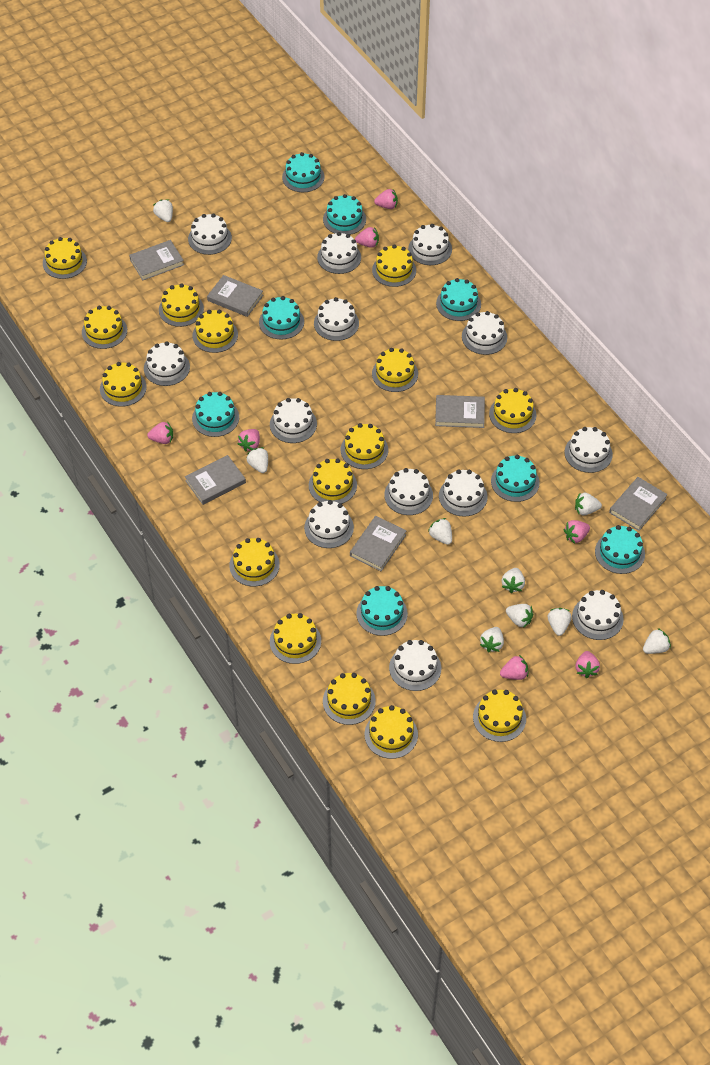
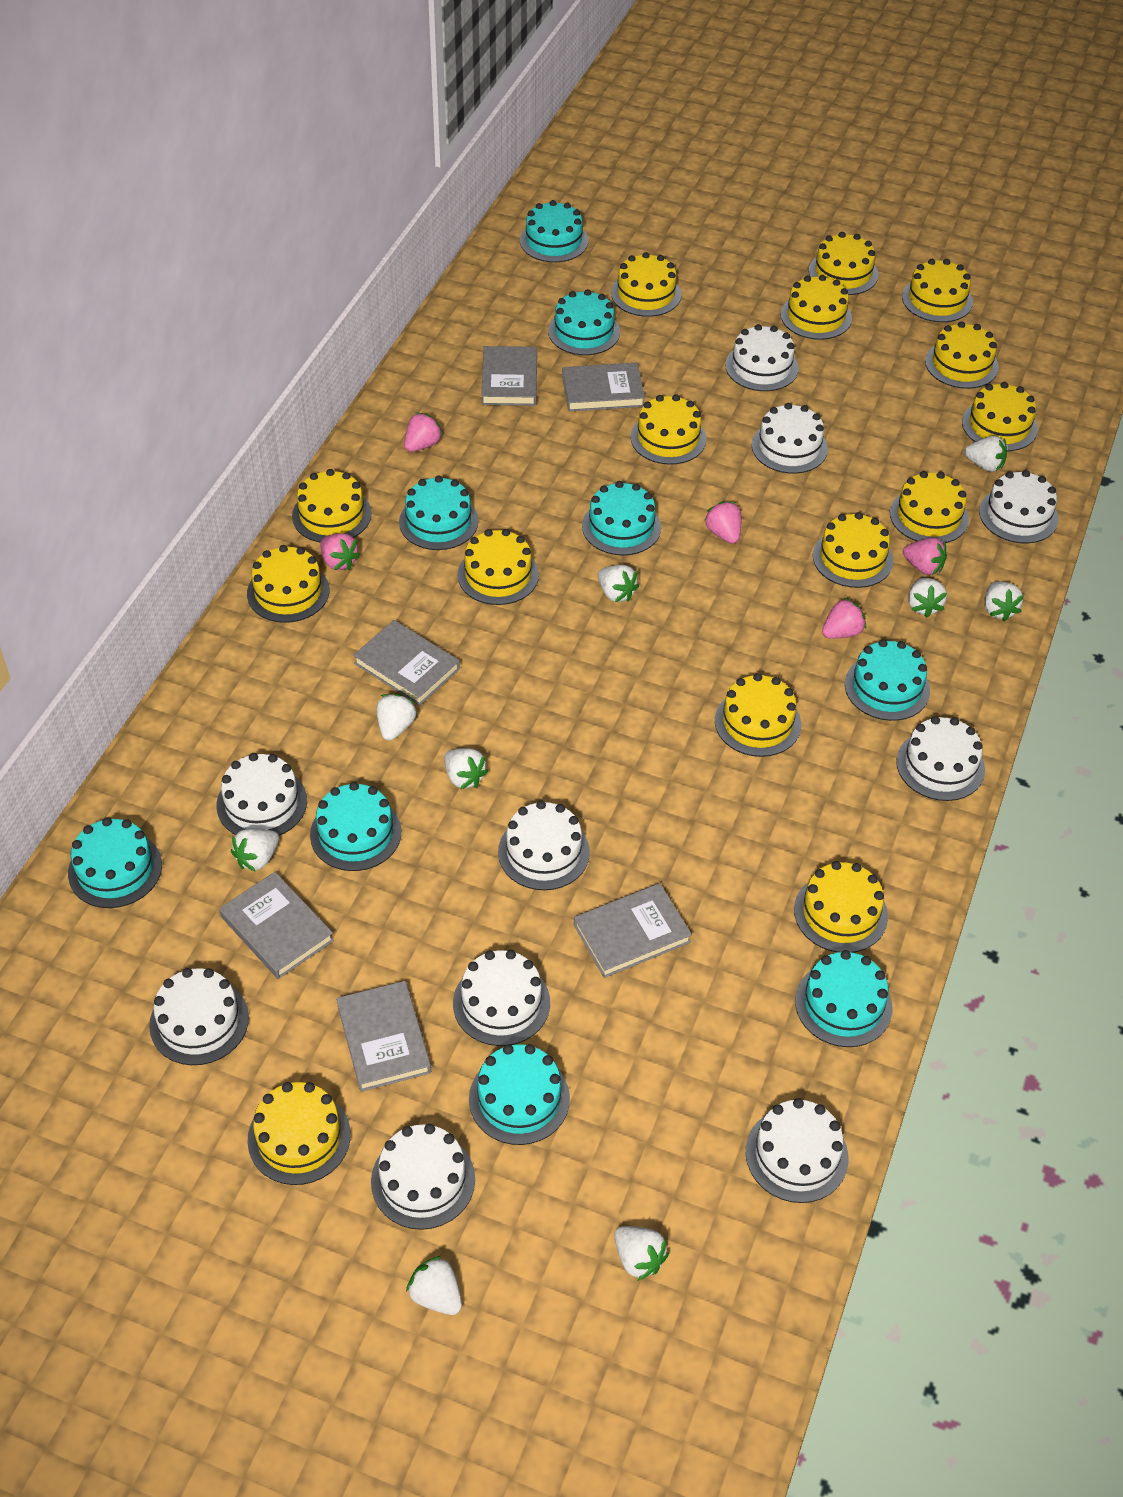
pink strawberry: 7 -> 5
turquoise cake: 8 -> 9
white cake: 13 -> 10

